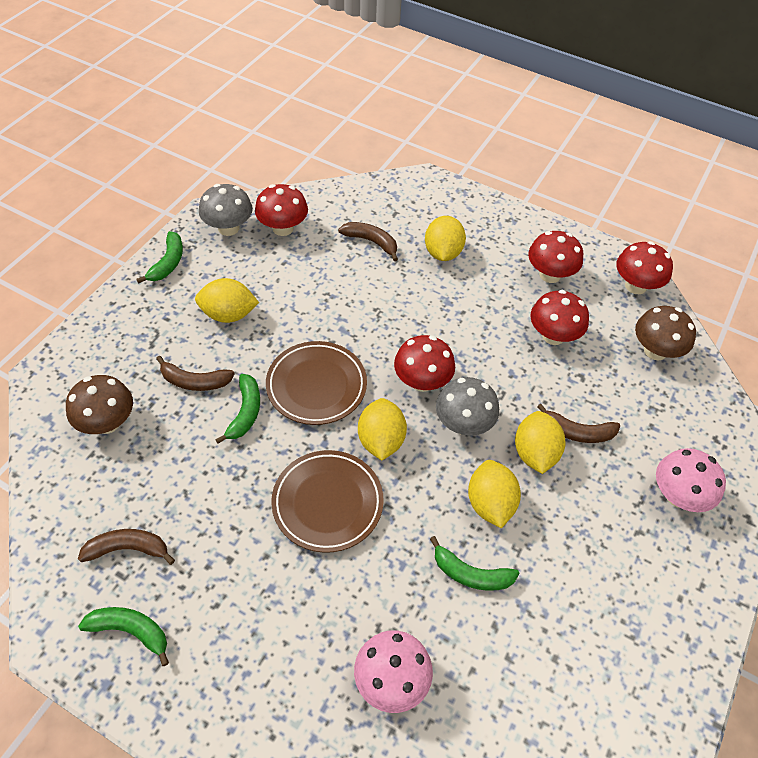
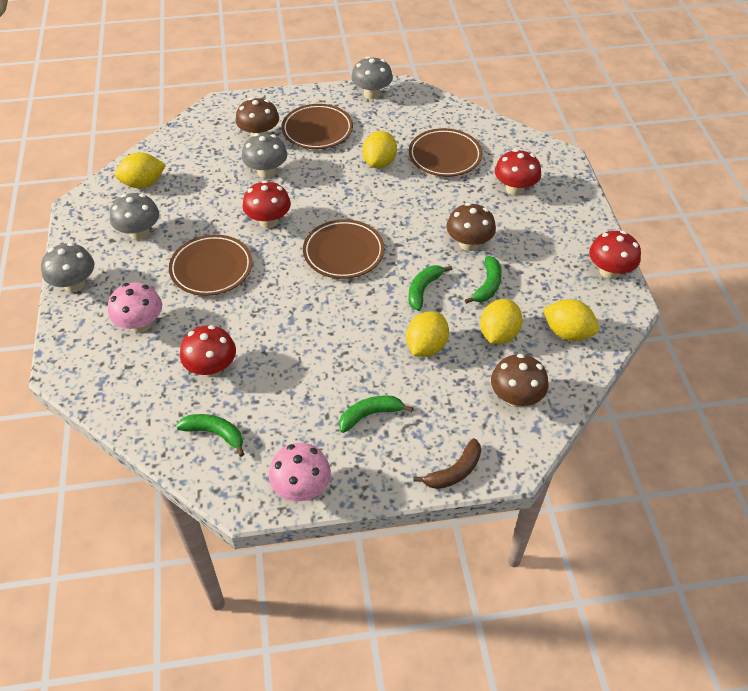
brown banana: 4 -> 1
brown mushroom: 2 -> 3
brown plate: 2 -> 4
grey mushroom: 2 -> 4
red mushroom: 5 -> 4

